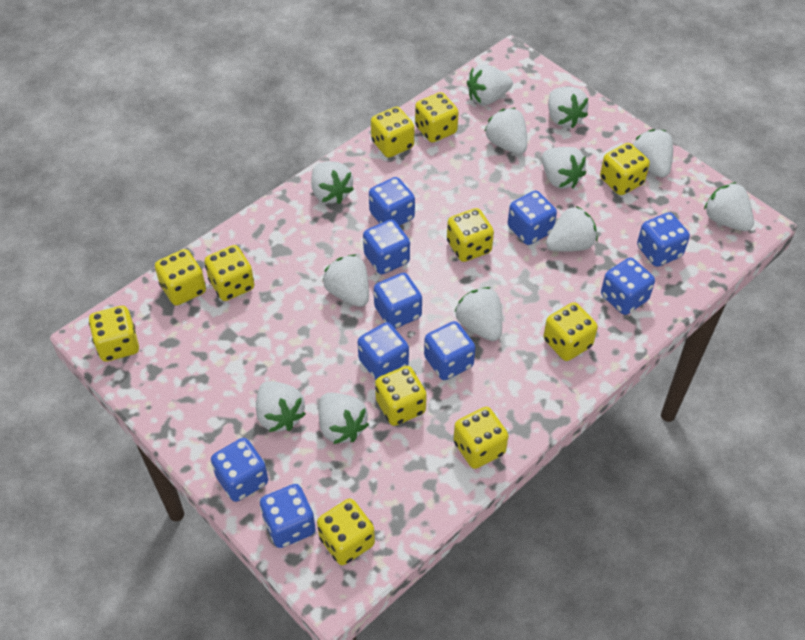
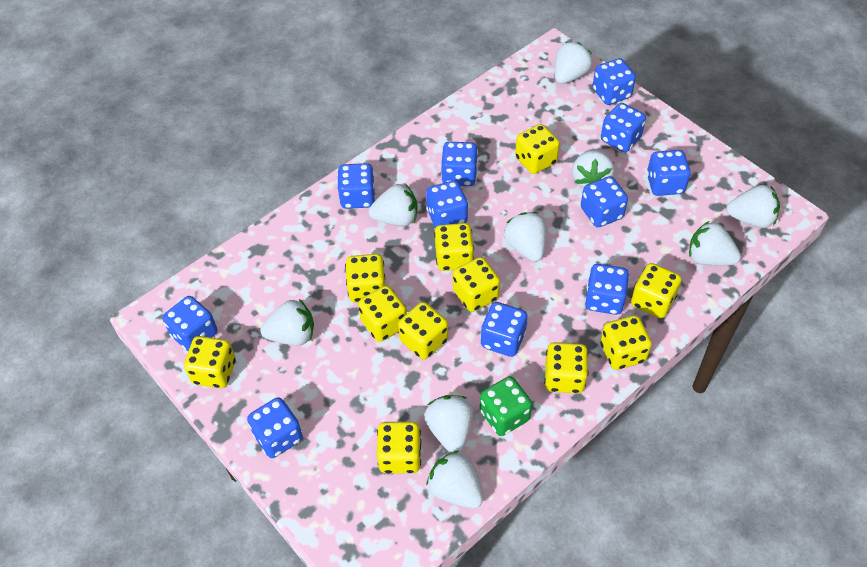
blue dice: 10 -> 11
green dice: 0 -> 1
white strawberry: 12 -> 9

